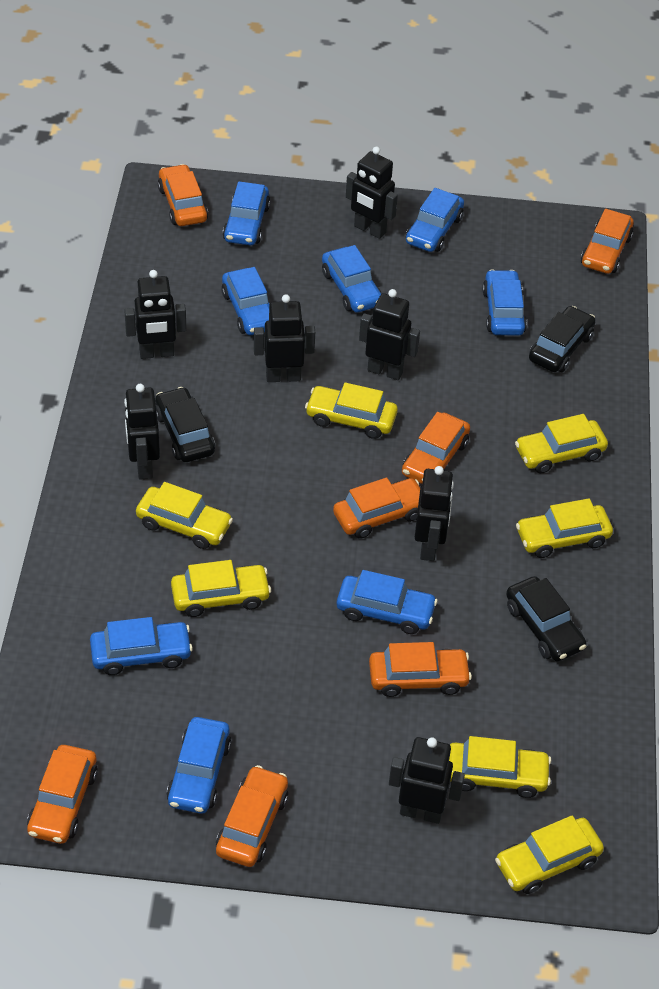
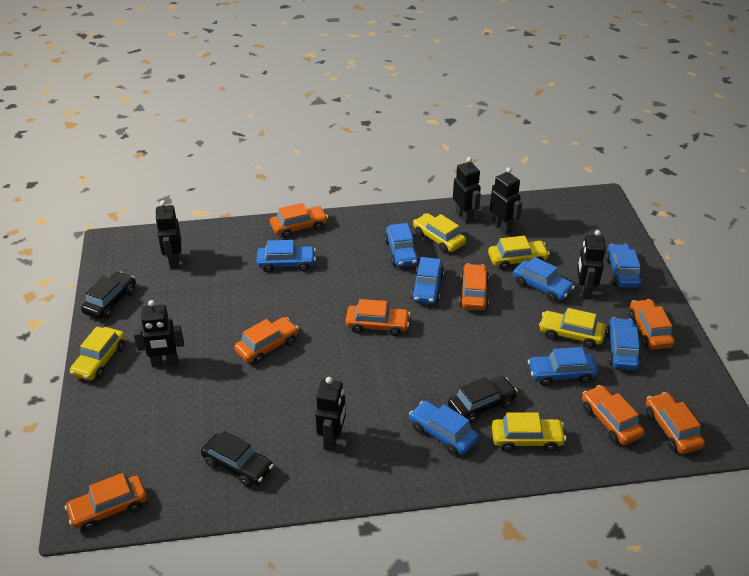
black robot: 7 -> 6
orange car: 7 -> 8
yellow car: 7 -> 5

